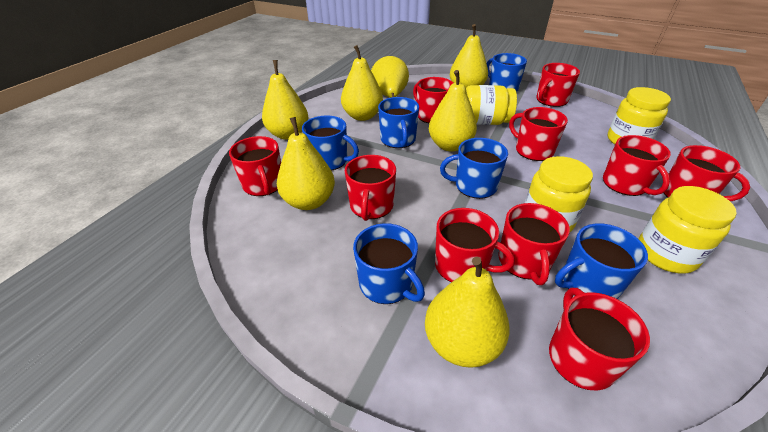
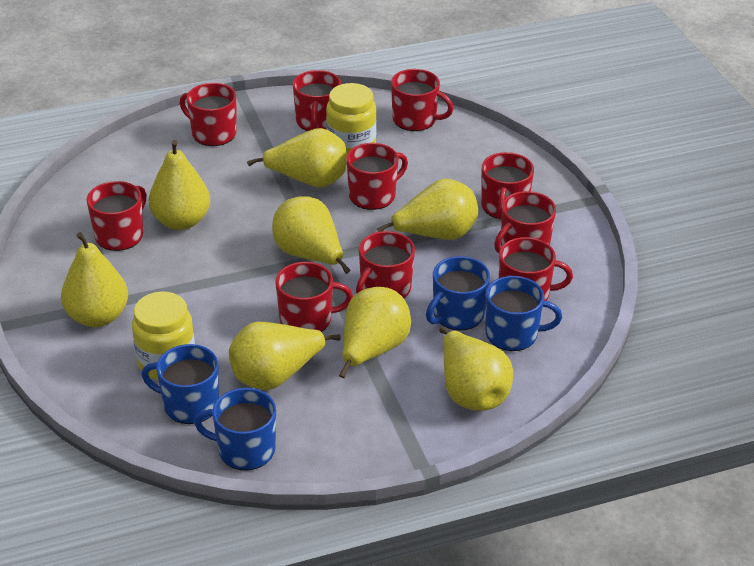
blue mug: 6 -> 4
yellow jar: 4 -> 2
yellow pear: 7 -> 8

